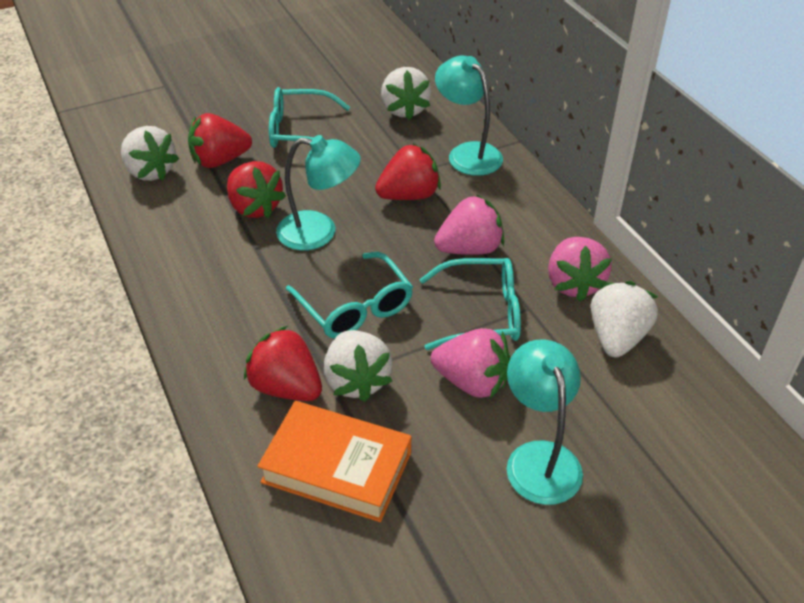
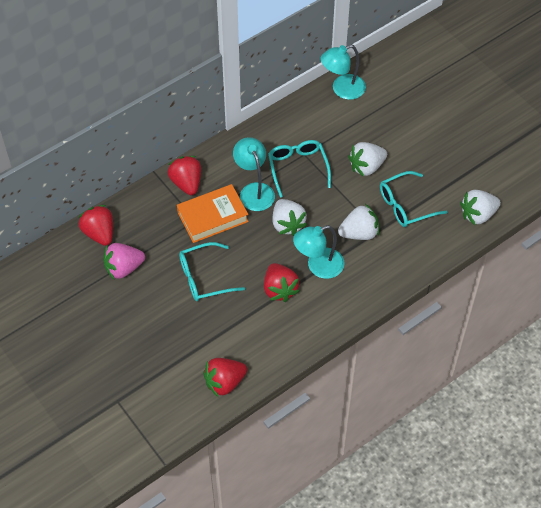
pink strawberry: 3 -> 1

